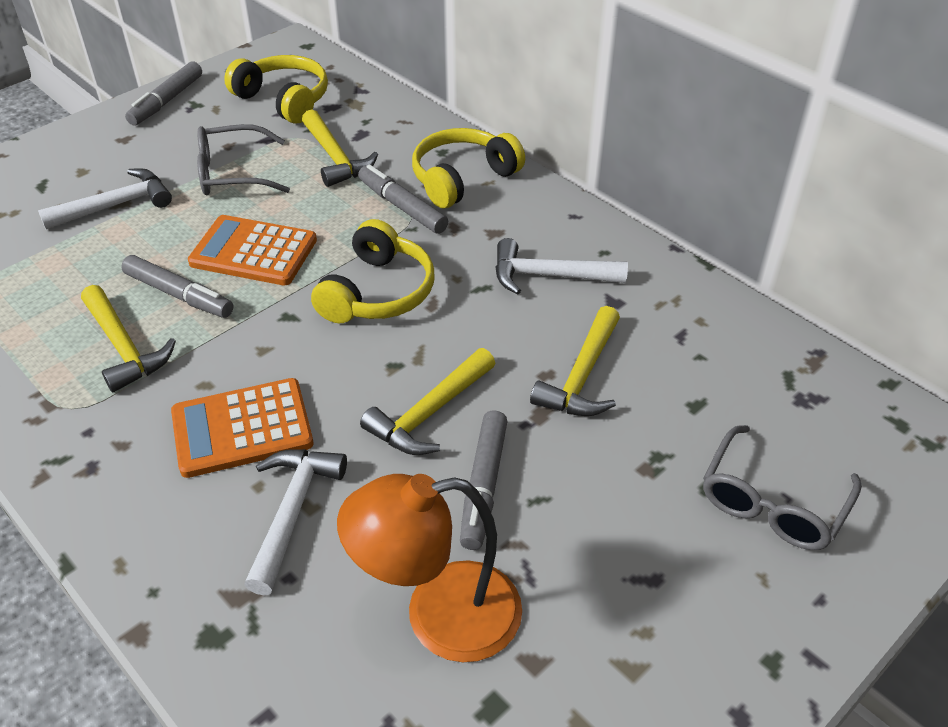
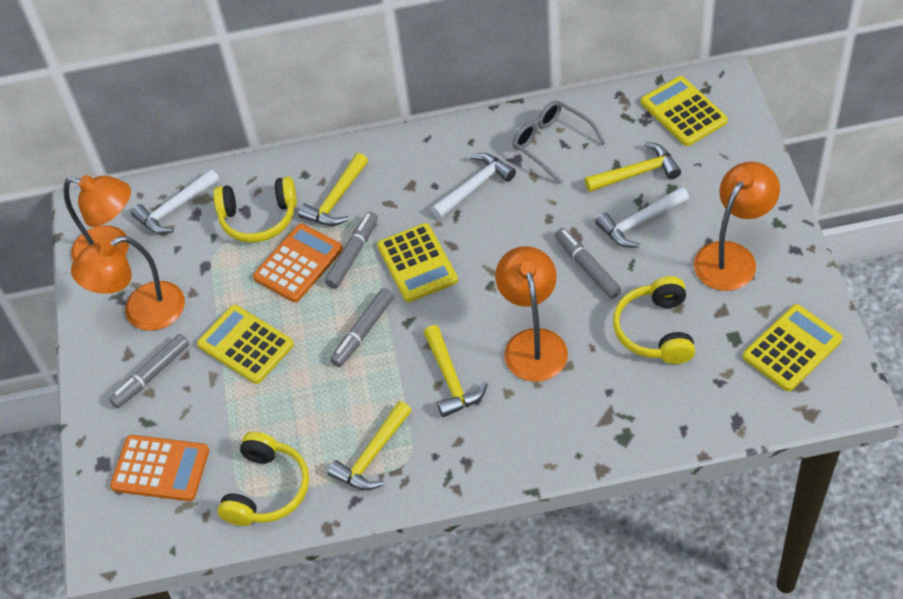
grey glasses: 2 -> 1
orange lamp: 1 -> 4
yellow calculator: 0 -> 4

